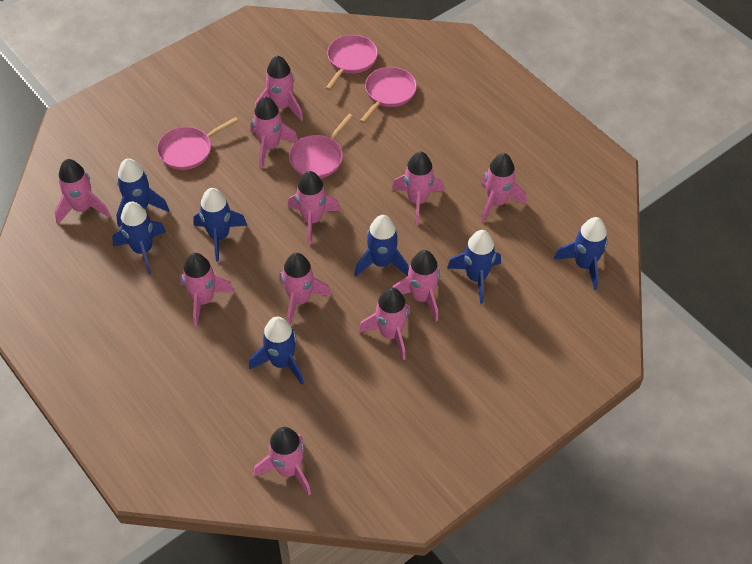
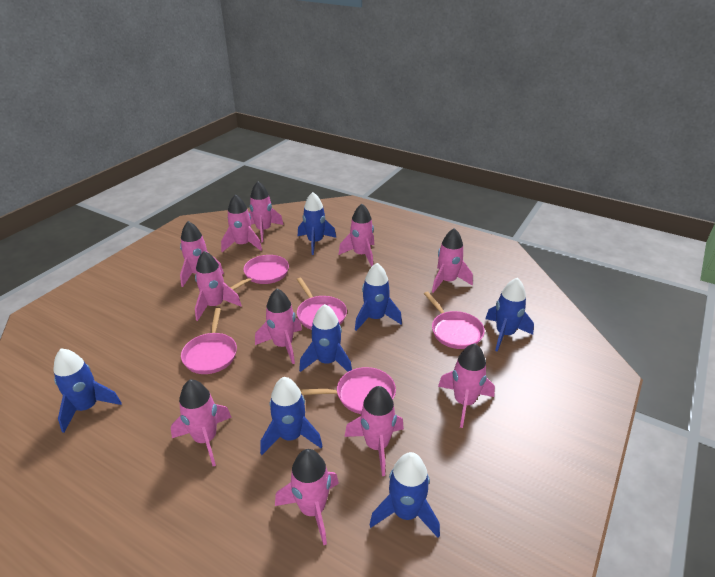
pink pan: 4 -> 5

